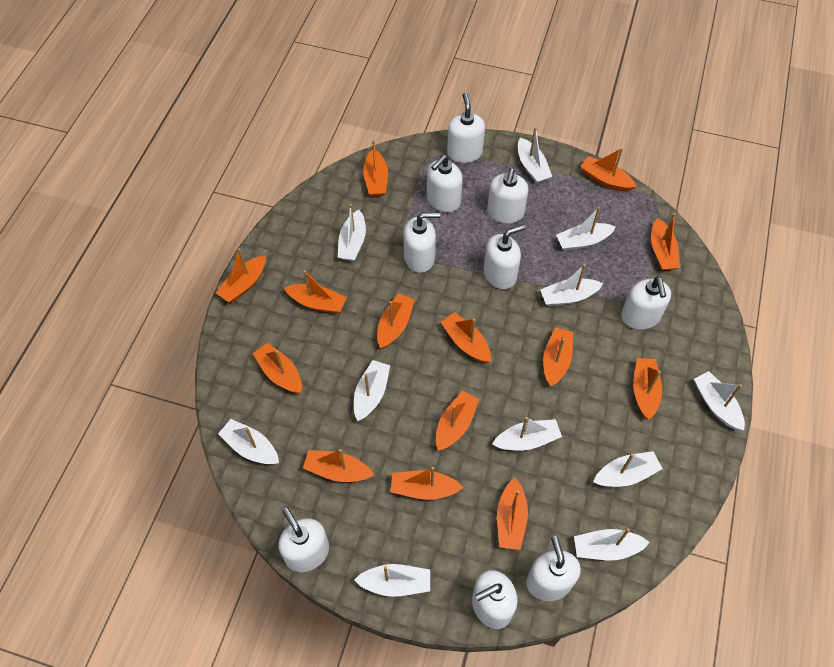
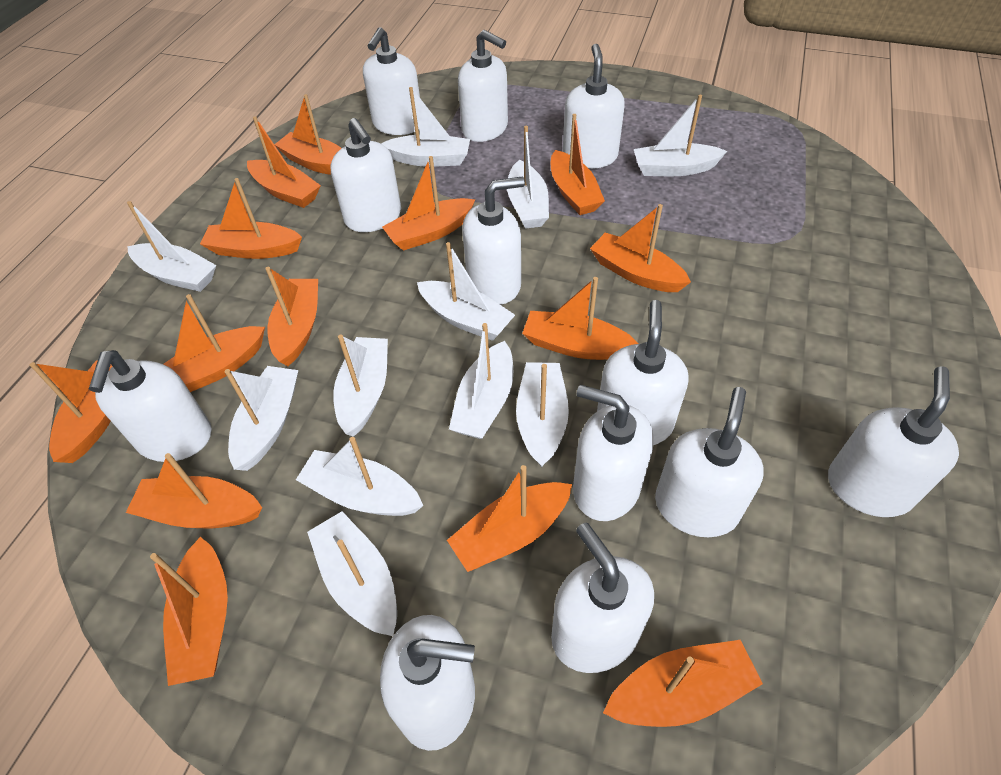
white soap dispenser: 9 -> 12

